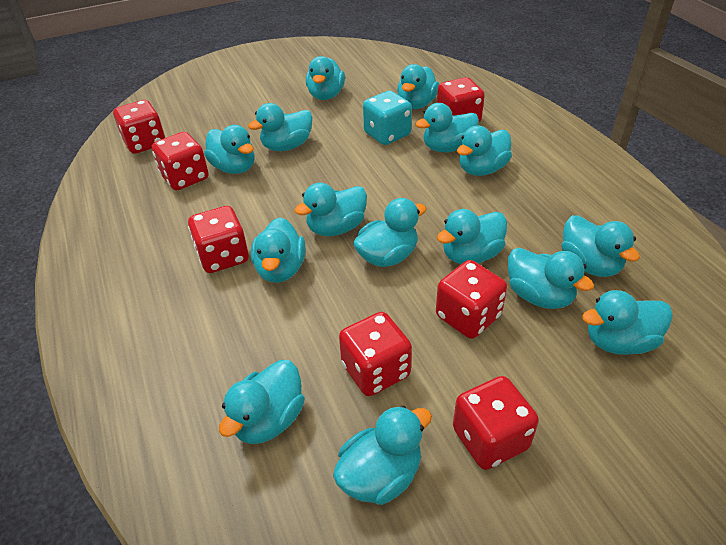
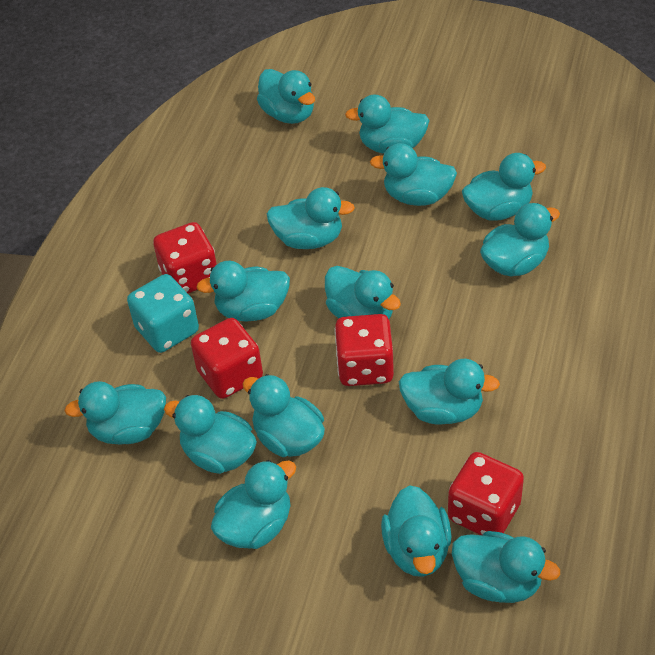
red dice: 7 -> 4

